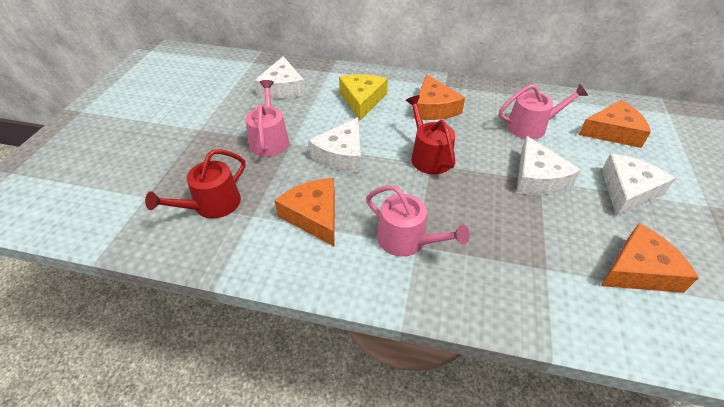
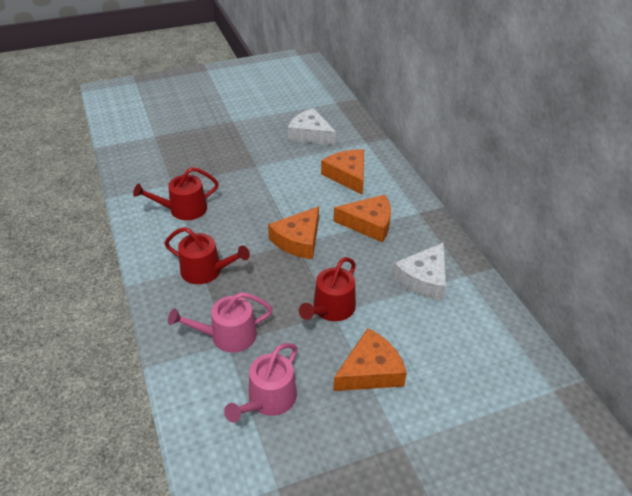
pink watering can: 3 -> 2
red watering can: 2 -> 3
white cheese: 4 -> 2
yellow cheese: 1 -> 0

